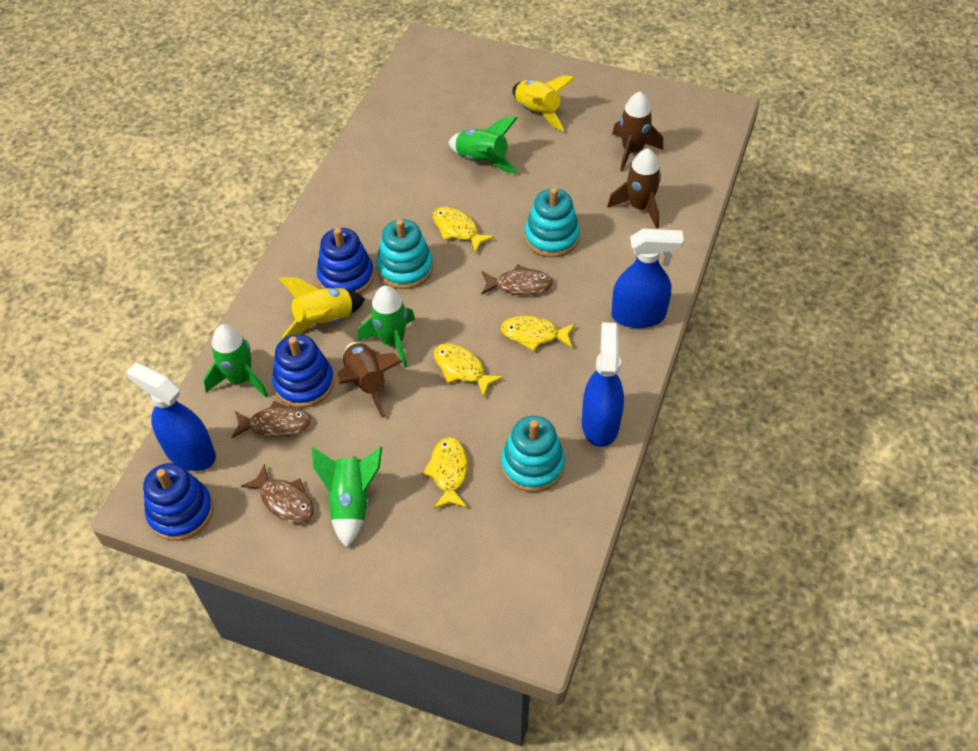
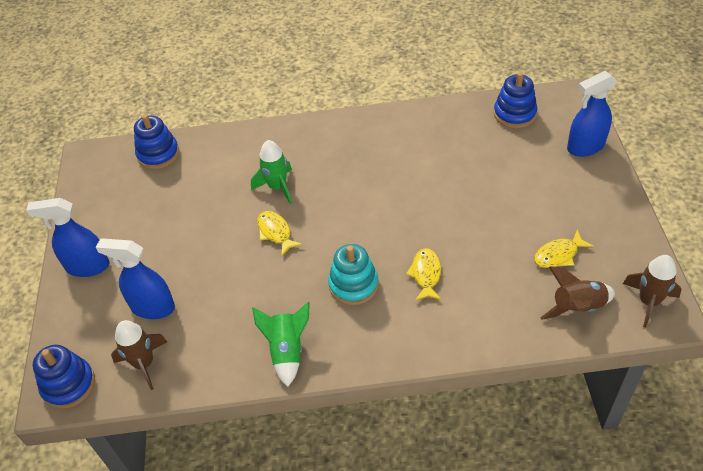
brown fish: 3 -> 0
green rocket: 4 -> 2
turquoise stacking toy: 3 -> 1
yellow fish: 4 -> 3
yellow rocket: 2 -> 0

